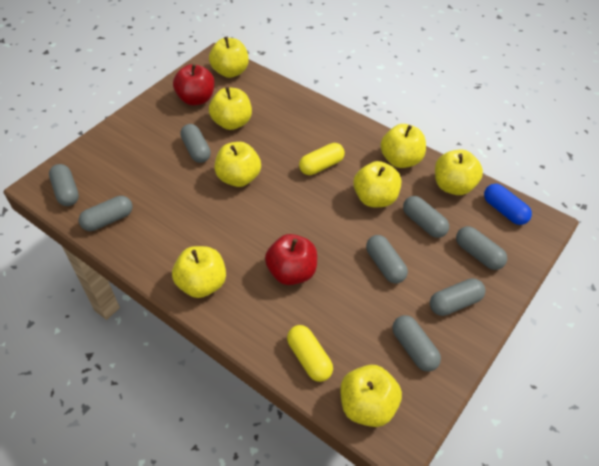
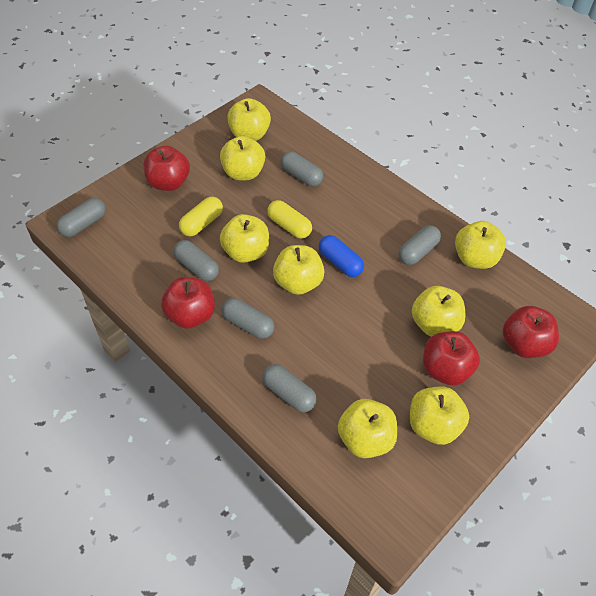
grey capsule: 8 -> 6
red apple: 2 -> 4

